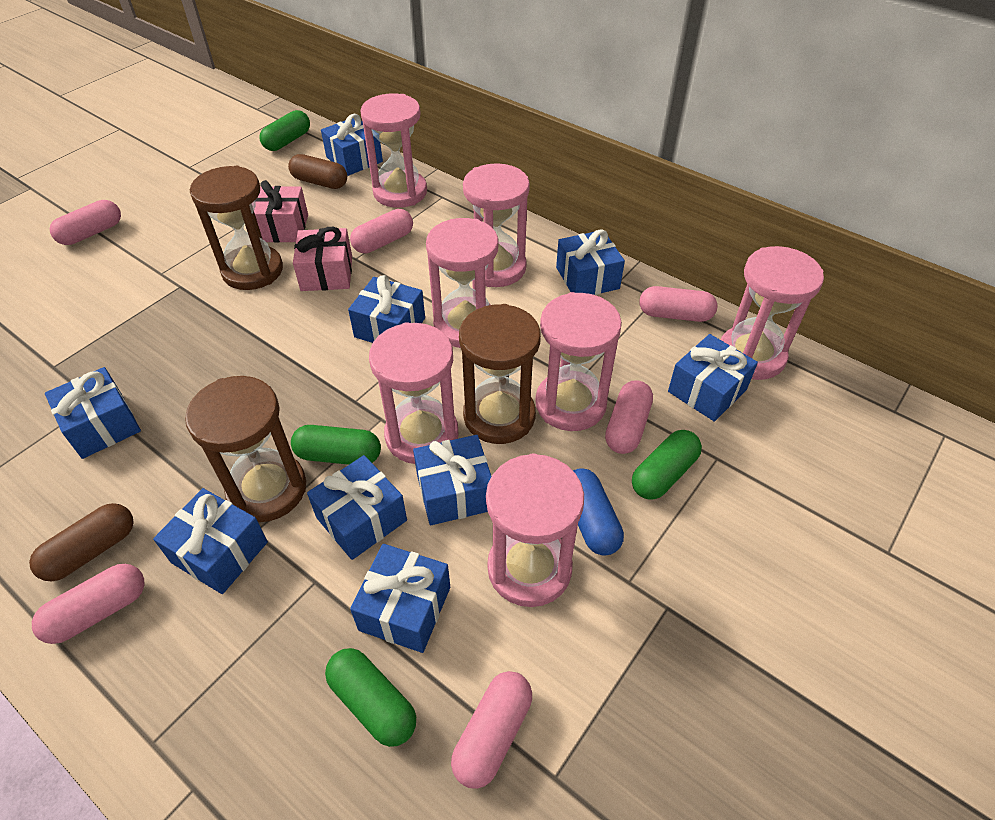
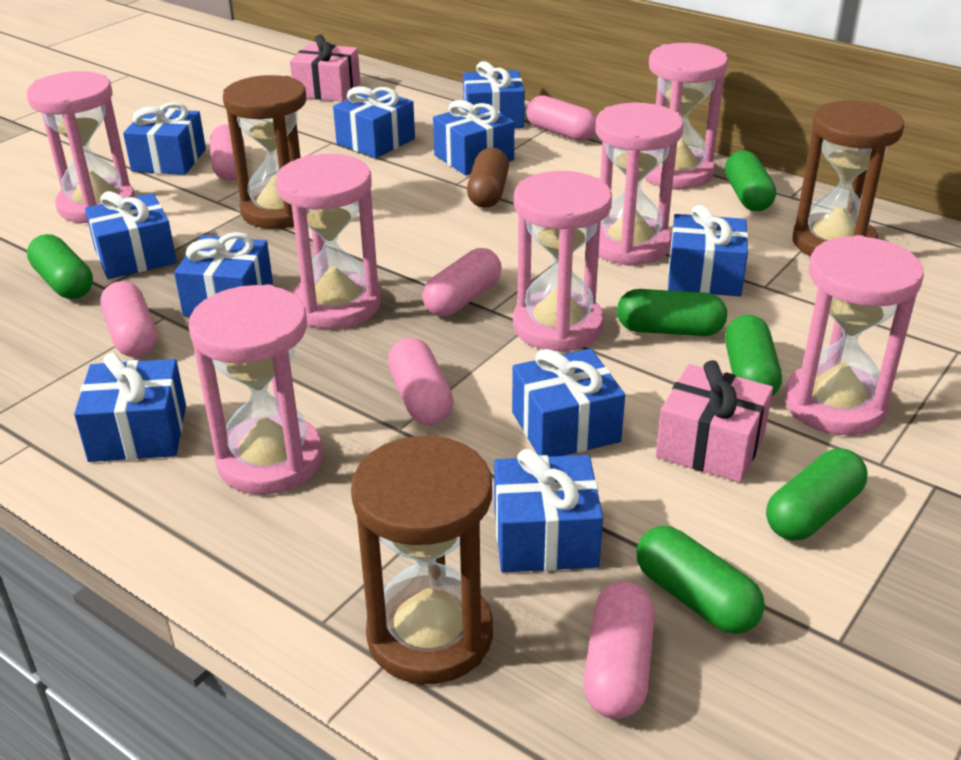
blue capsule: 1 -> 0
blue gift: 9 -> 10
brown capsule: 2 -> 1
green capsule: 4 -> 6

